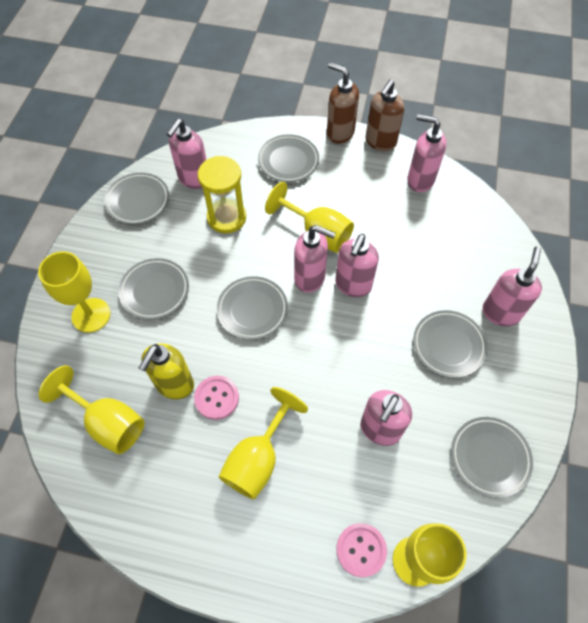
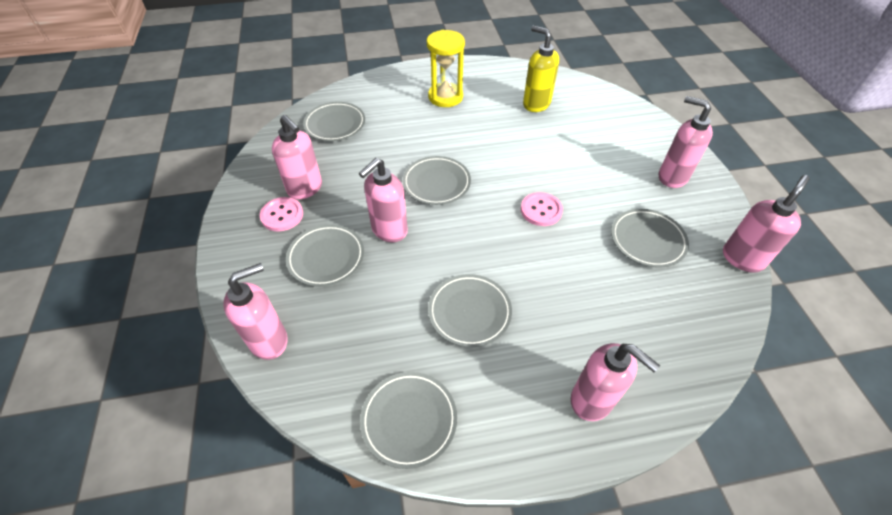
brown soap dispenser: 2 -> 0
yellow goblet: 5 -> 0

